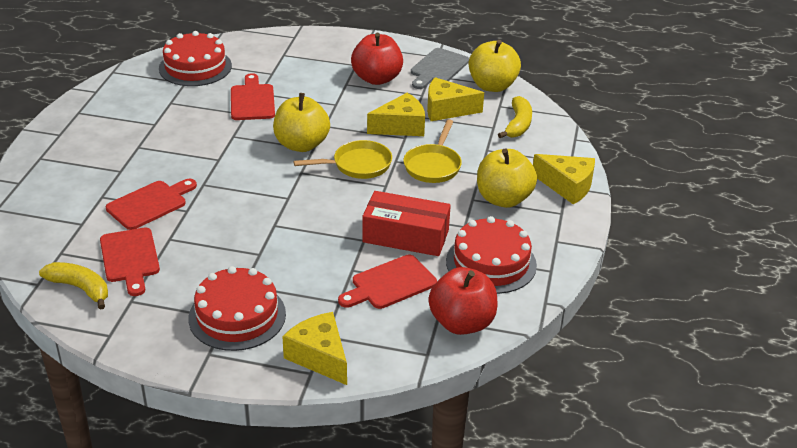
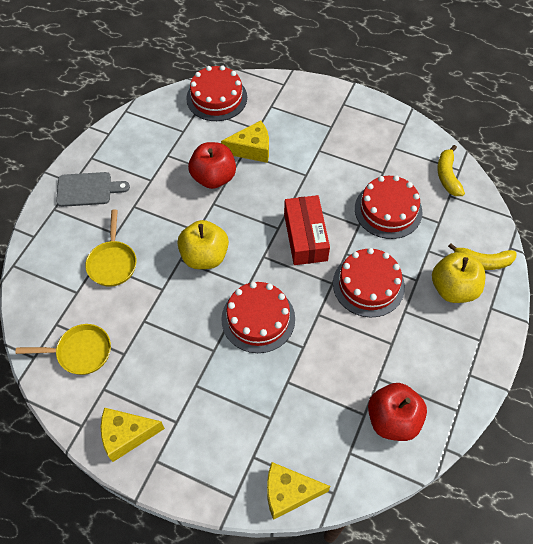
red cake: 3 -> 4
red cutting board: 4 -> 0
yellow apple: 3 -> 2
yellow cheese: 4 -> 3

